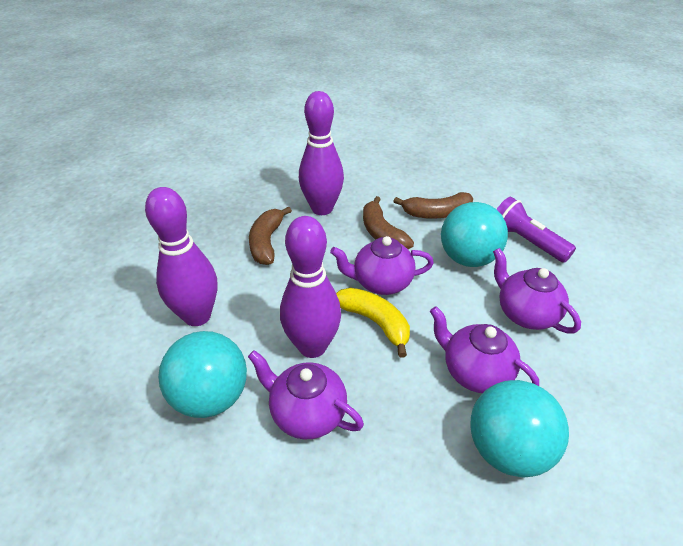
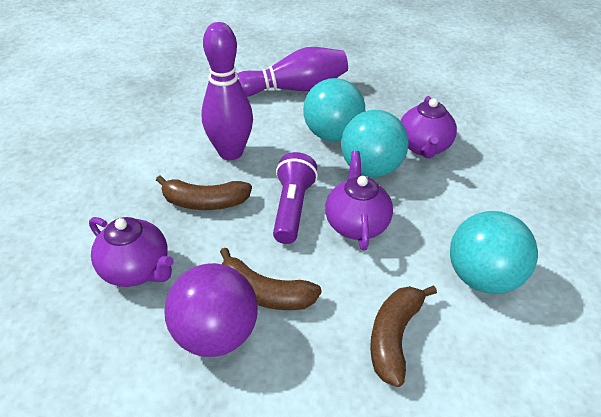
purple ball: 0 -> 1
purple bowling pin: 3 -> 2
purple teapot: 4 -> 3
yellow banana: 1 -> 0

